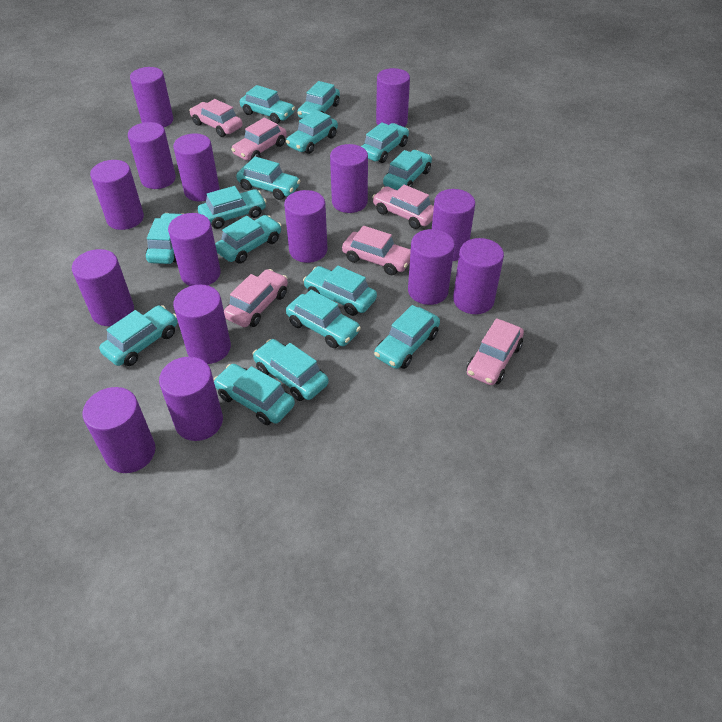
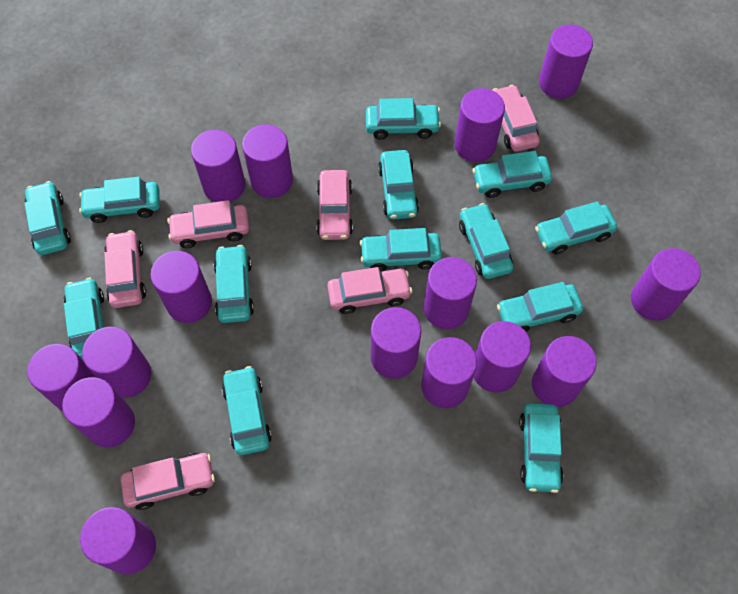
turquoise car: 15 -> 13

